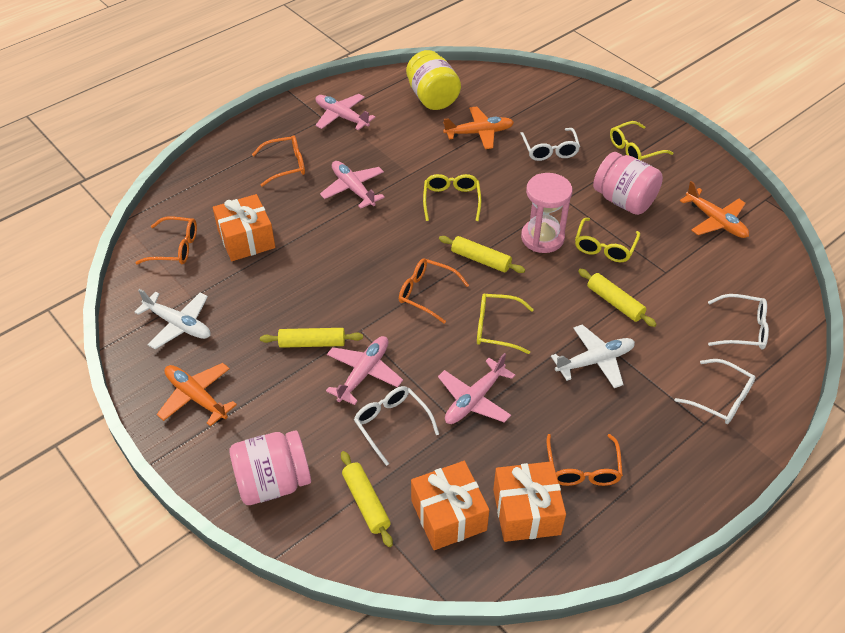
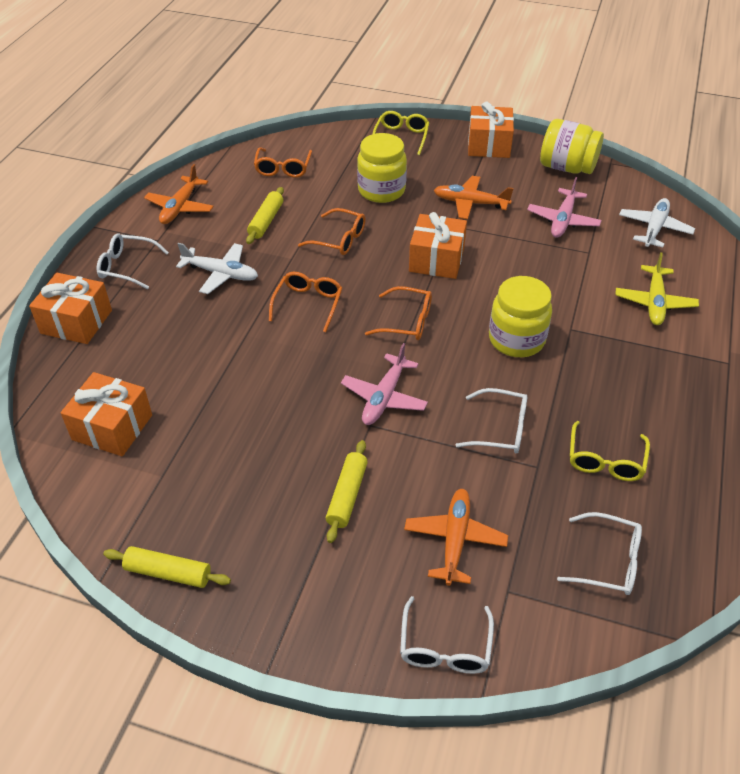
orange gift: 3 -> 4
pink hourglass: 1 -> 0
pink jar: 2 -> 0
pink plane: 4 -> 2
yellow glasses: 4 -> 2
yellow jar: 1 -> 3
yellow plane: 0 -> 1
yellow rolling pin: 4 -> 3

